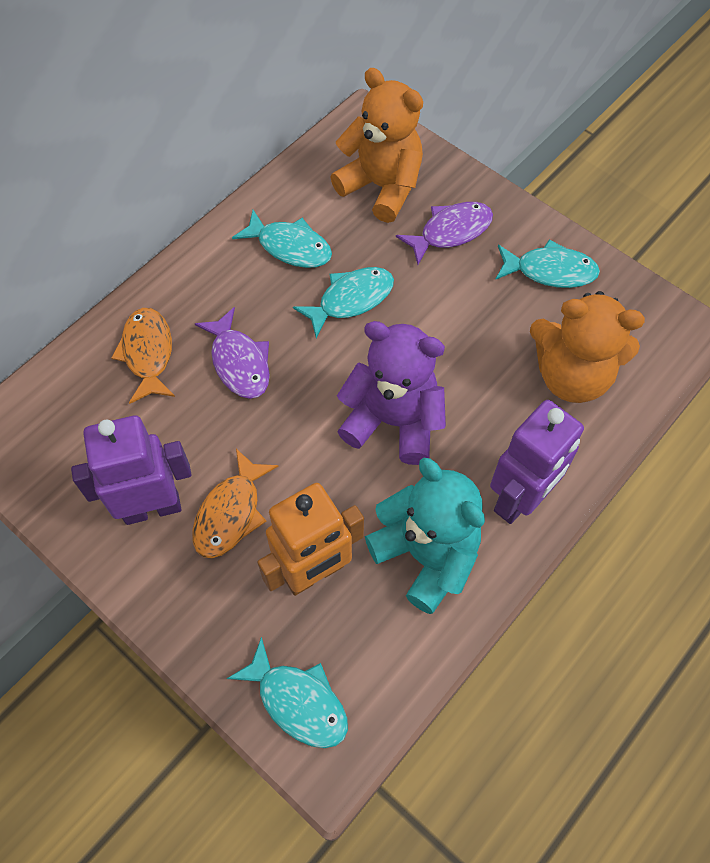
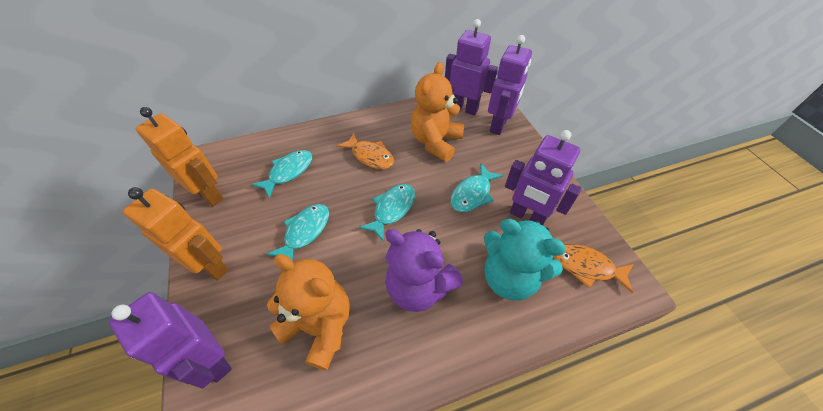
orange robot: 1 -> 2
purple fish: 2 -> 0
purple robot: 2 -> 4

